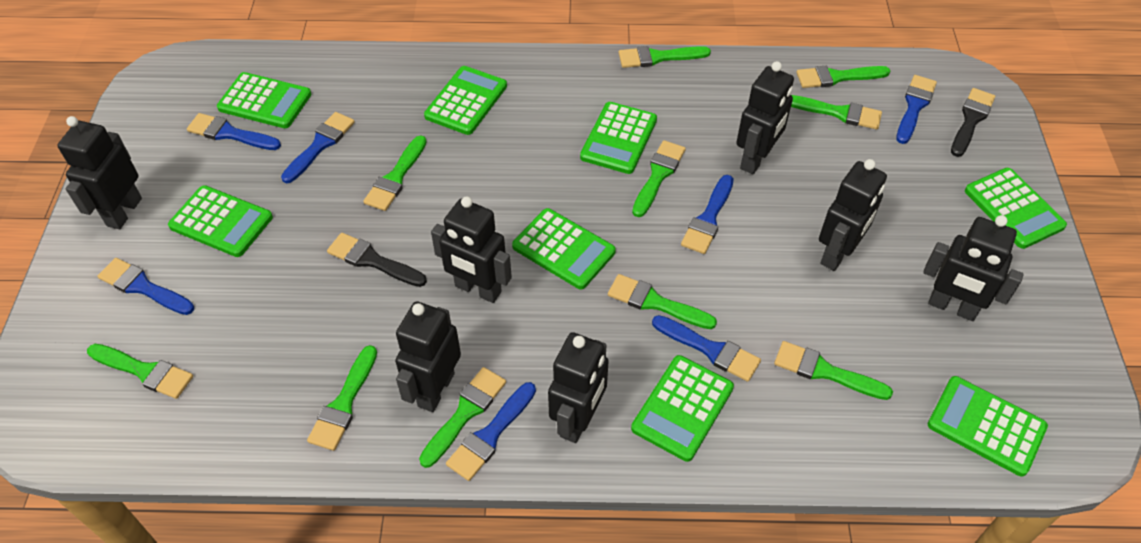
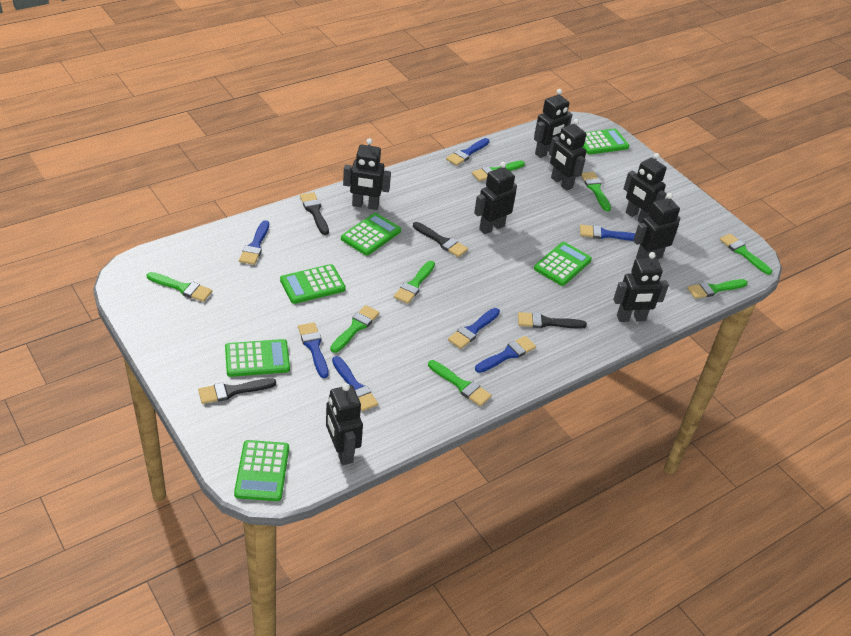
black brush: 2 -> 4
black robot: 7 -> 8
green brush: 10 -> 8
green calculator: 8 -> 6

